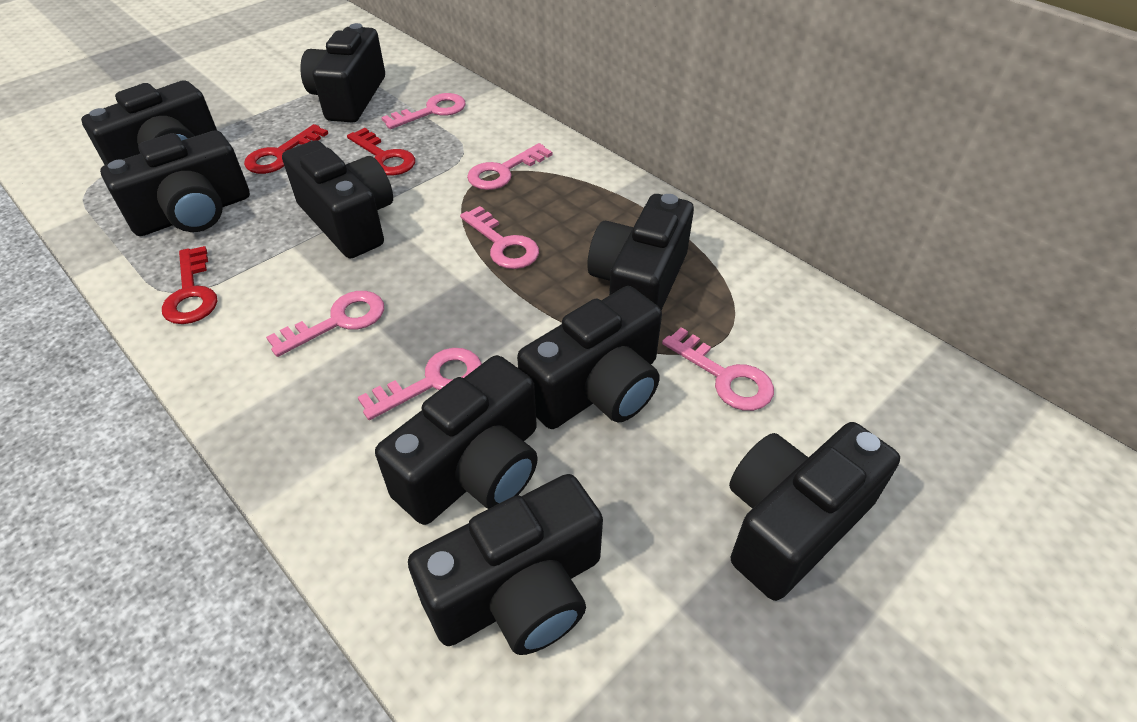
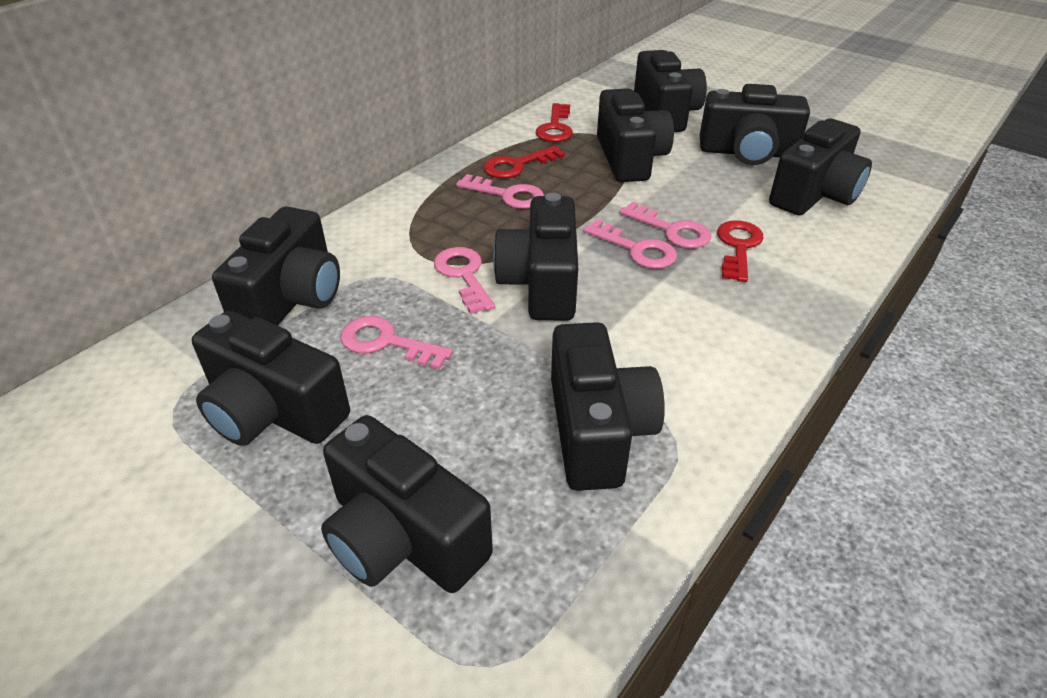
pink key: 6 -> 5

